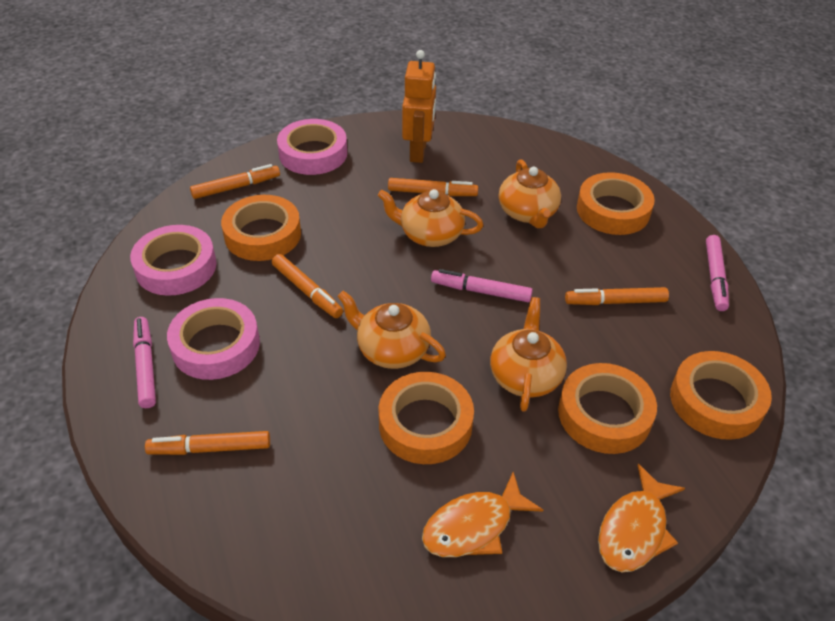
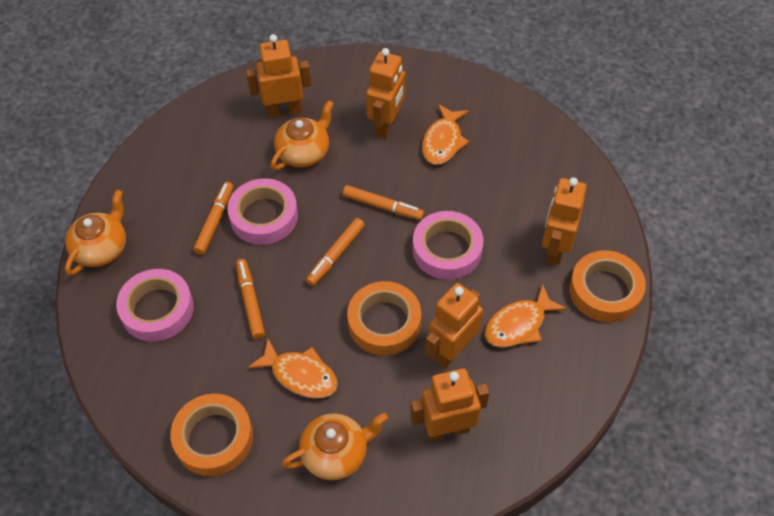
orange fish: 2 -> 3
orange marker: 5 -> 4
orange robot: 1 -> 5
orange tape: 5 -> 3
orange teapot: 4 -> 3
pink marker: 3 -> 0

